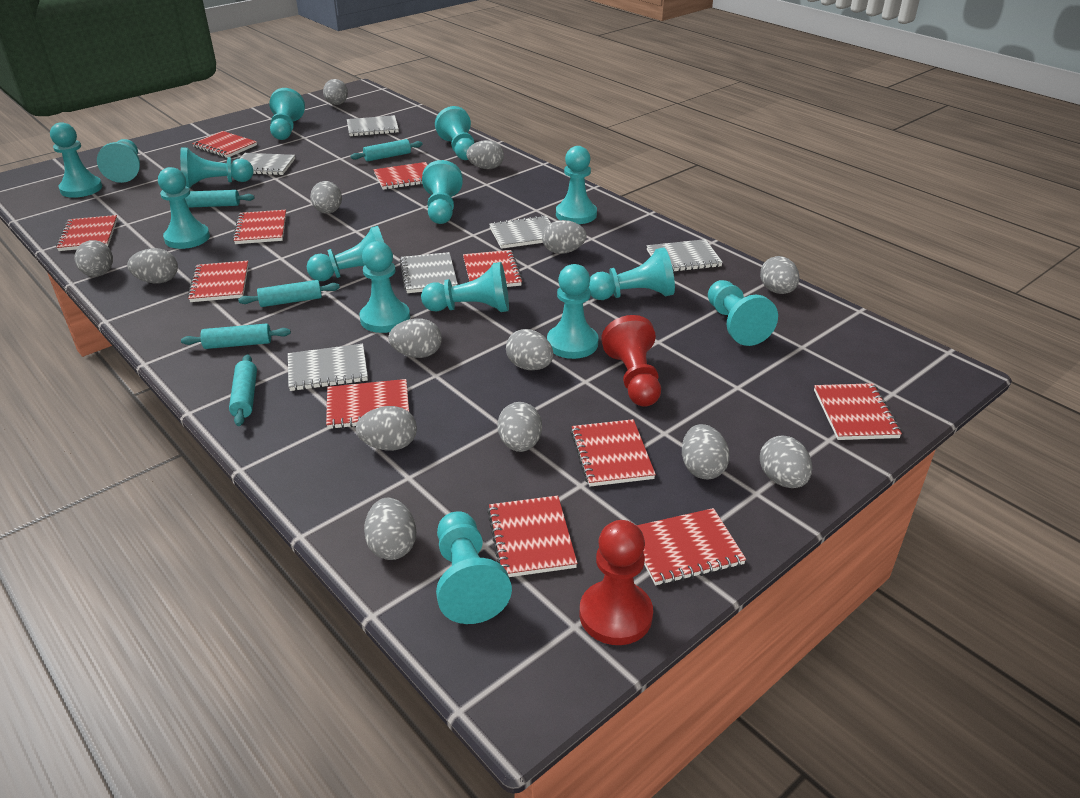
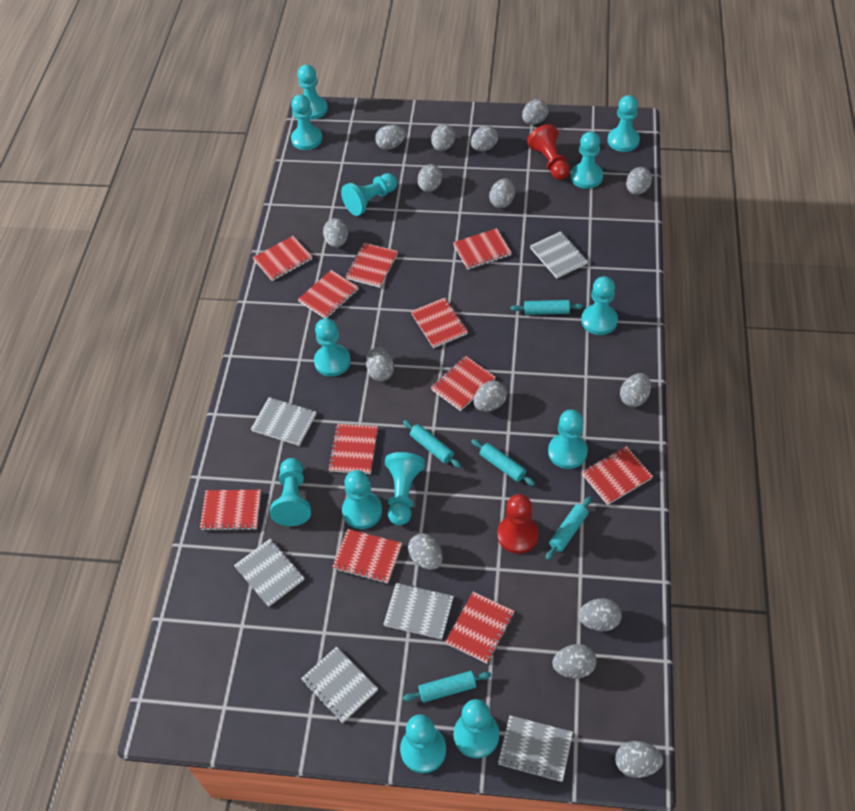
grey egg: 14 -> 15
turquoise pawn: 15 -> 13

